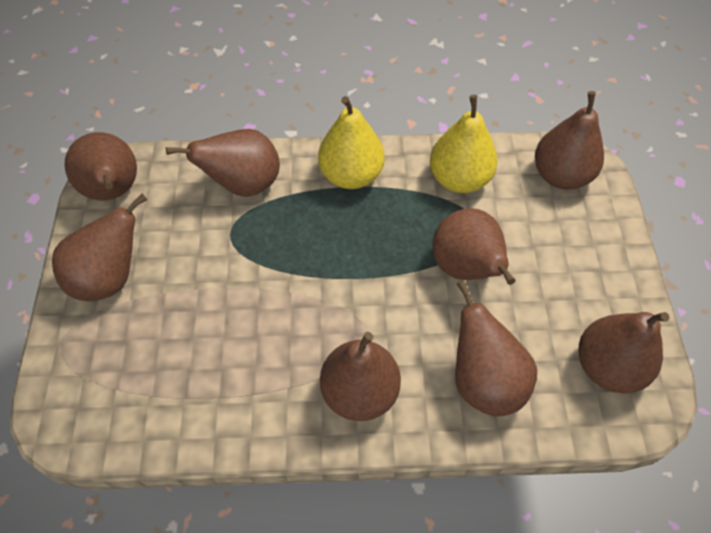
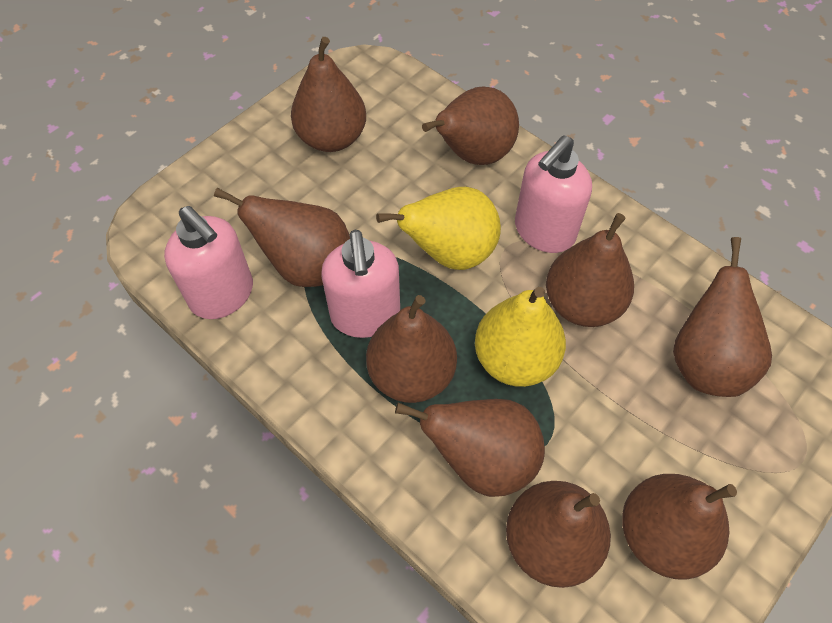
brown pear: 8 -> 9
pink soap dispenser: 0 -> 3

